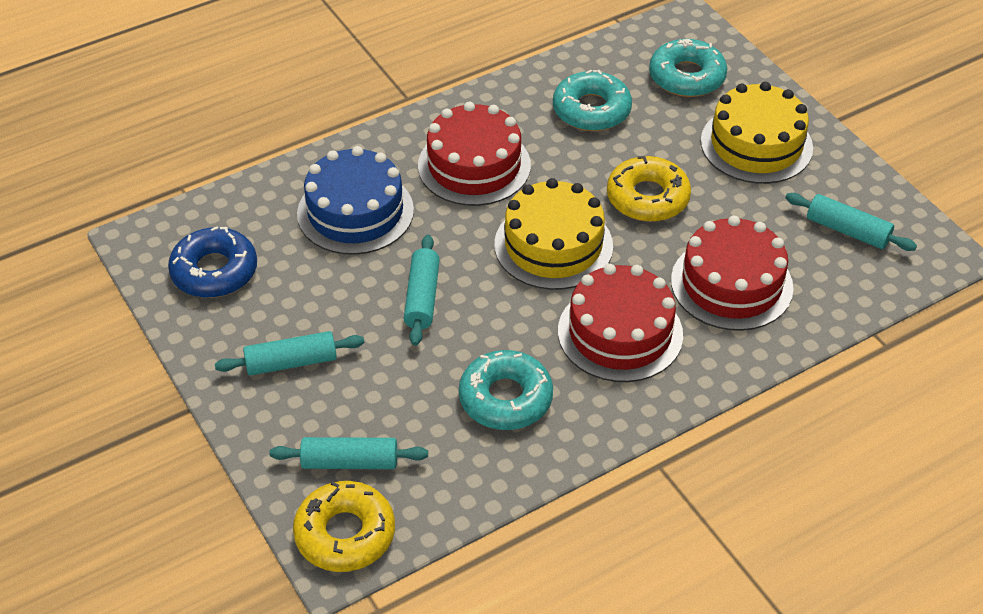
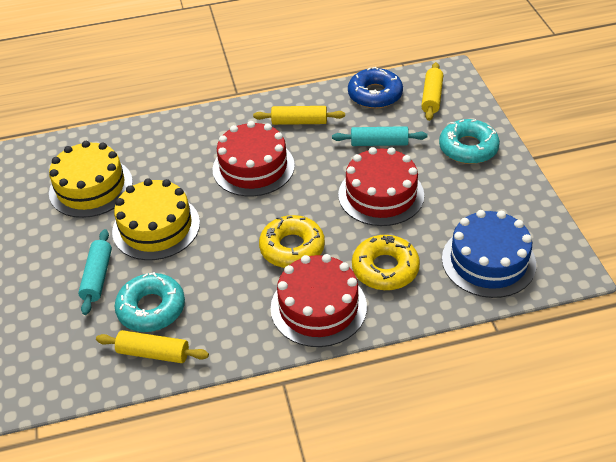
turquoise donut: 3 -> 2
turquoise rolling pin: 4 -> 2
yellow rolling pin: 0 -> 3

